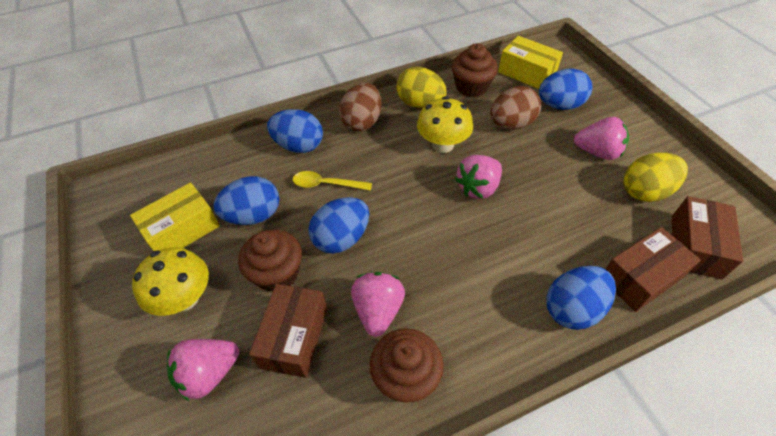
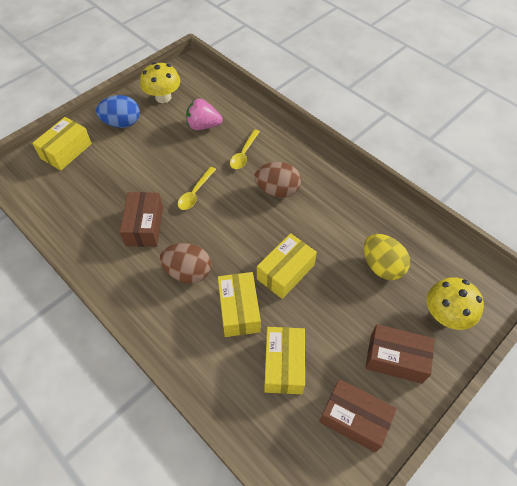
blue egg: 5 -> 1
brown cupcake: 3 -> 0
pink strawberry: 4 -> 1
yellow box: 2 -> 4
yellow egg: 2 -> 1
yellow spoon: 1 -> 2

